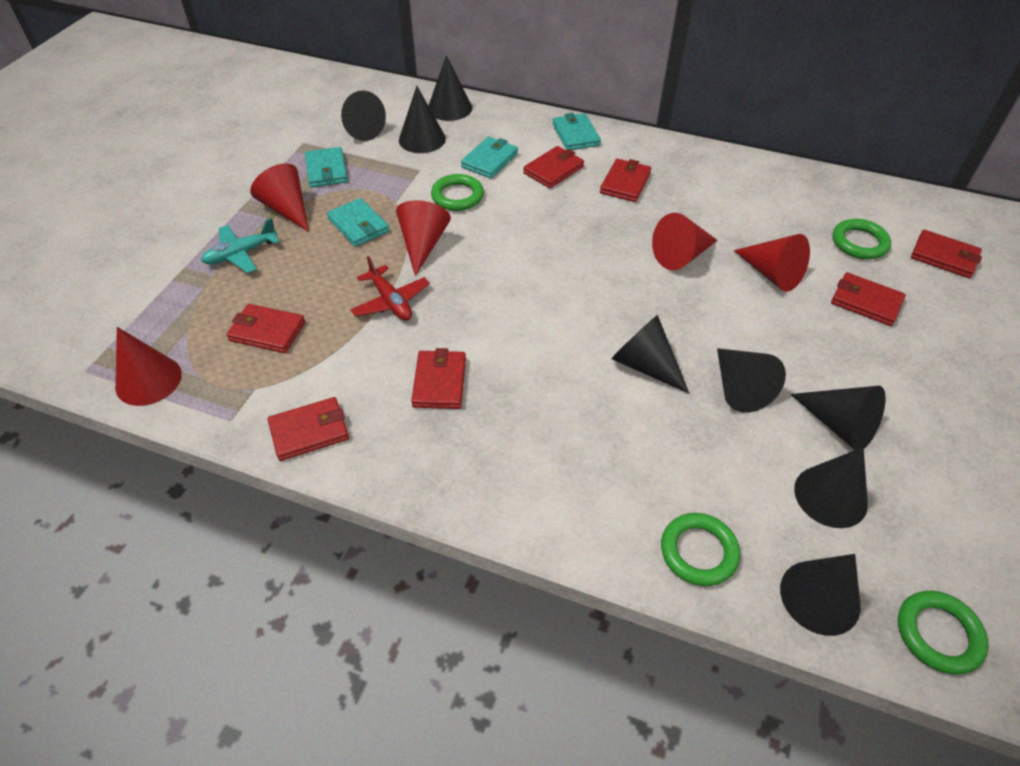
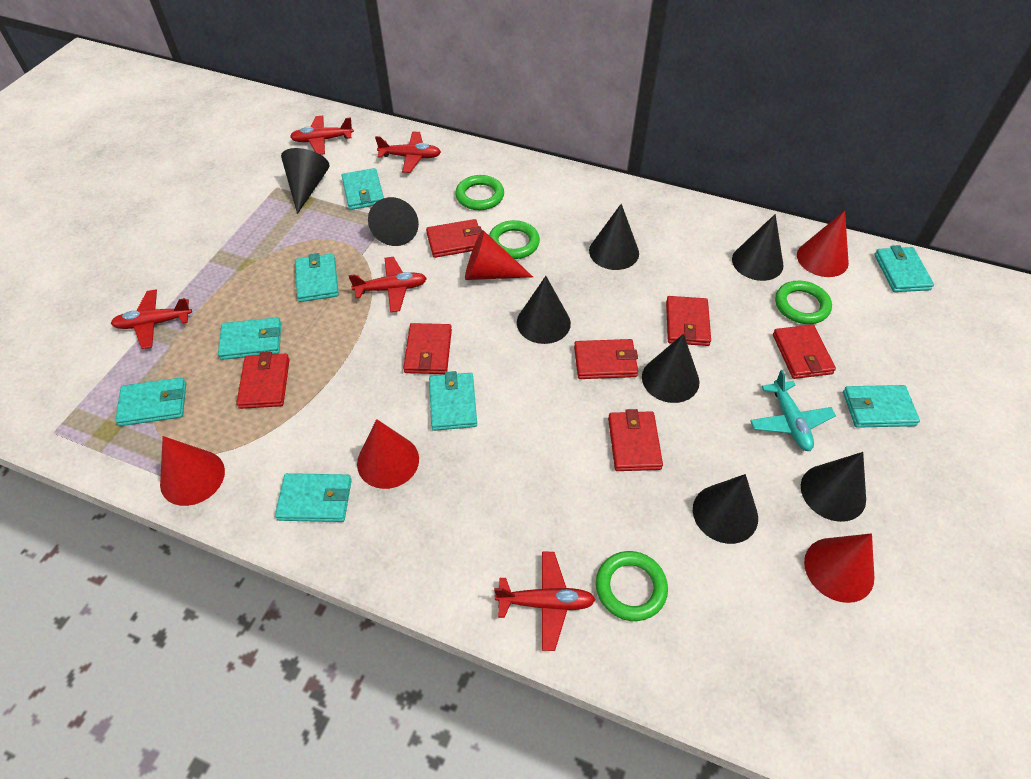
red plane: 1 -> 5
turquoise wallet: 4 -> 8

